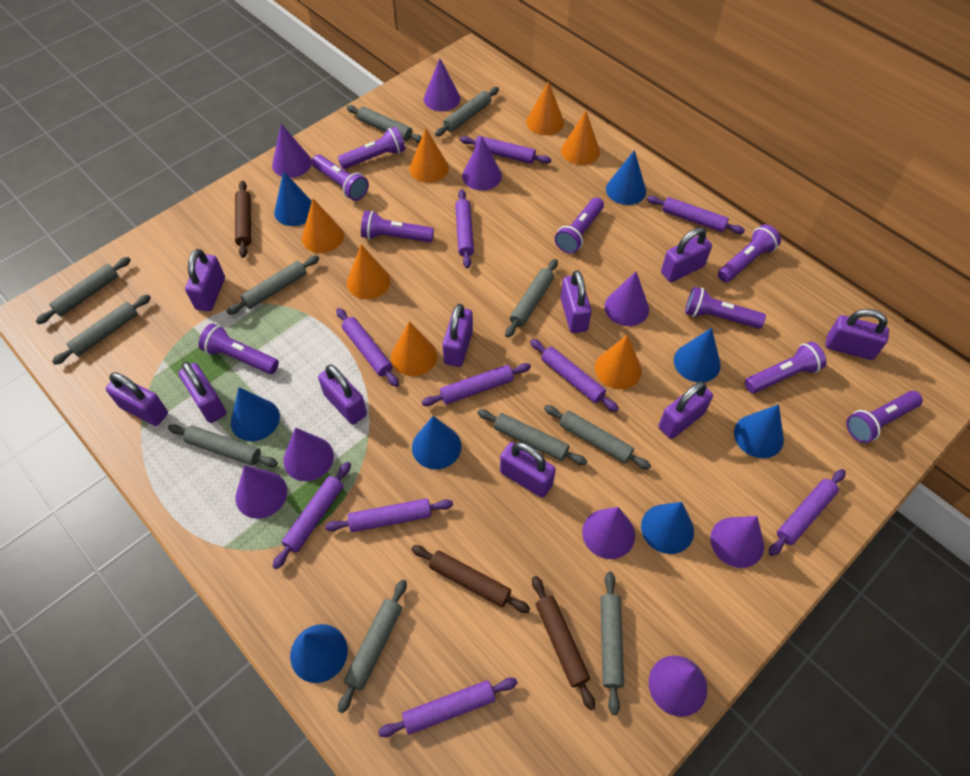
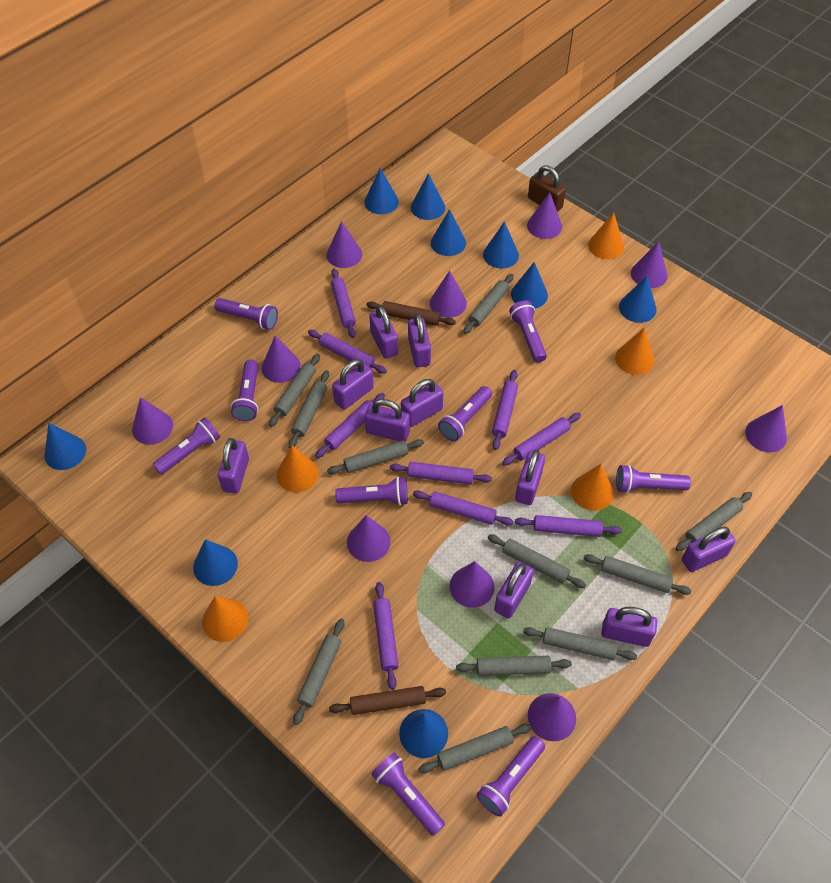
blue cone: 8 -> 9
brown padlock: 0 -> 1
brown rolling pin: 3 -> 2
orange cone: 7 -> 5
purple cone: 9 -> 10
purple rolling pin: 10 -> 9

